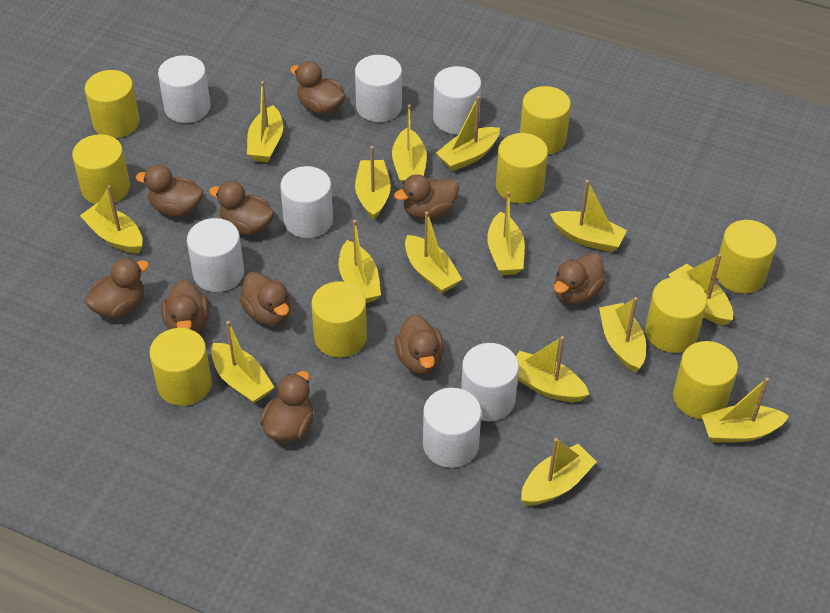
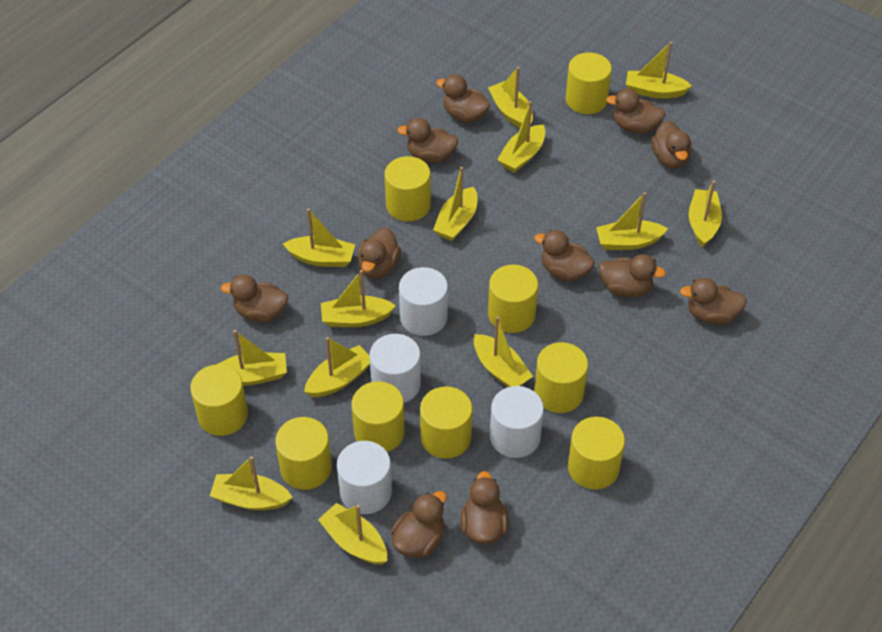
brown duck: 10 -> 11
white cylinder: 7 -> 4
yellow boat: 15 -> 13

